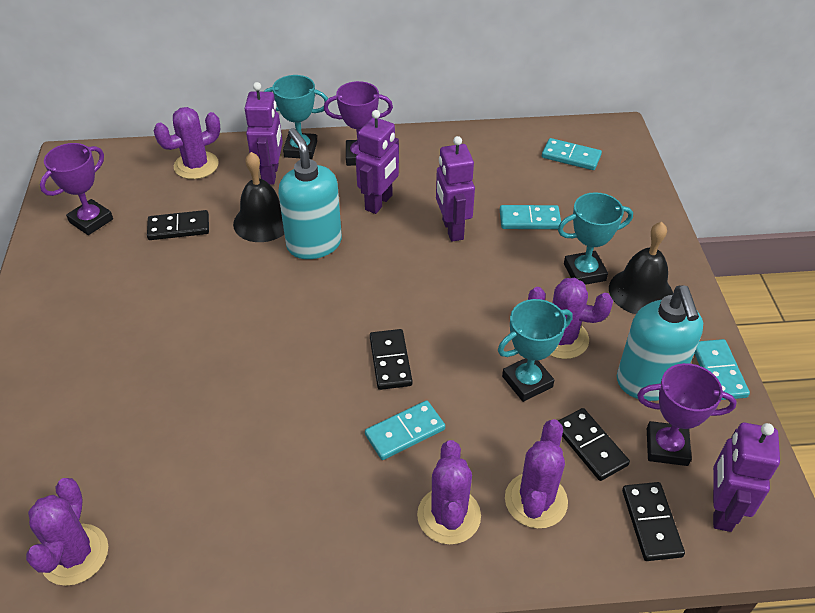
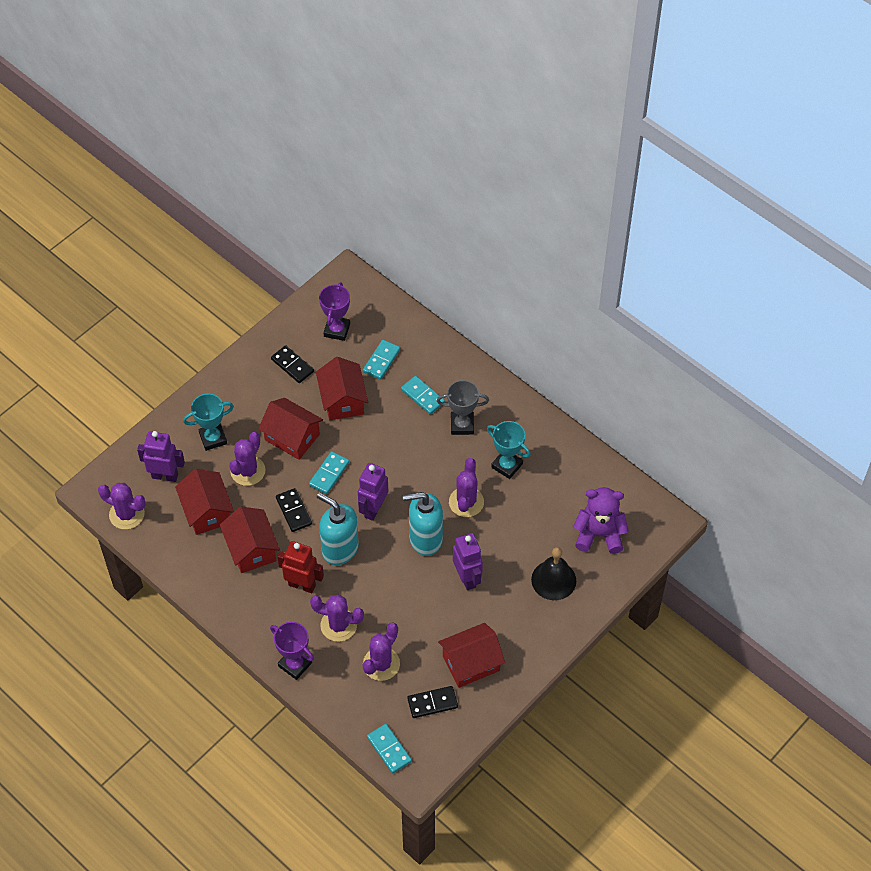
black bell: 2 -> 1
black domino: 4 -> 3
grey trophy: 0 -> 1
purple robot: 4 -> 3
purple teddy bear: 0 -> 1
purple trophy: 3 -> 2
red house: 0 -> 5
red robot: 0 -> 1
turquoise trophy: 3 -> 2

